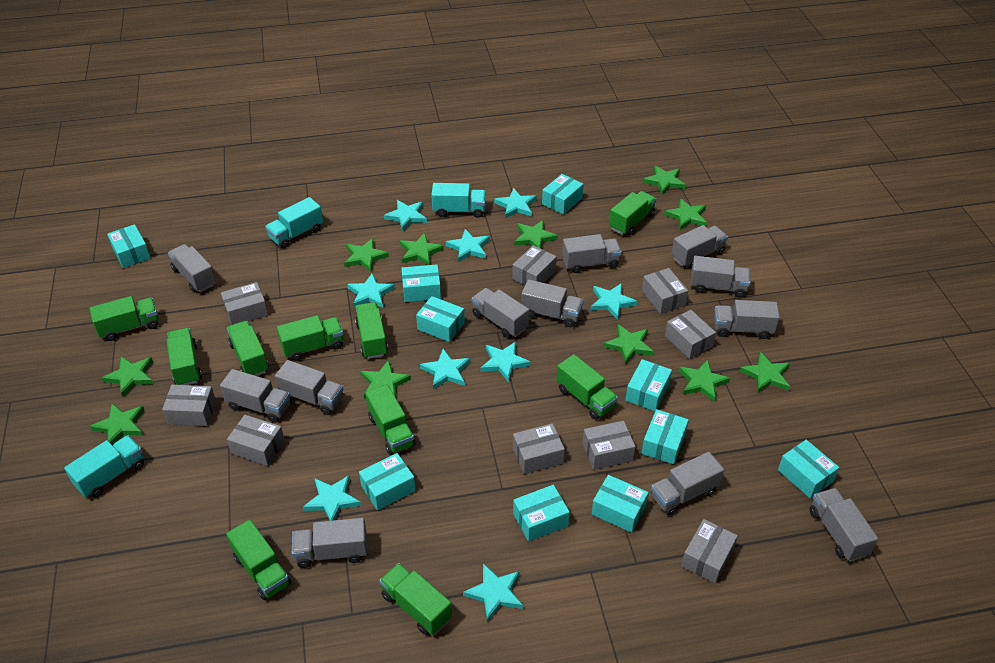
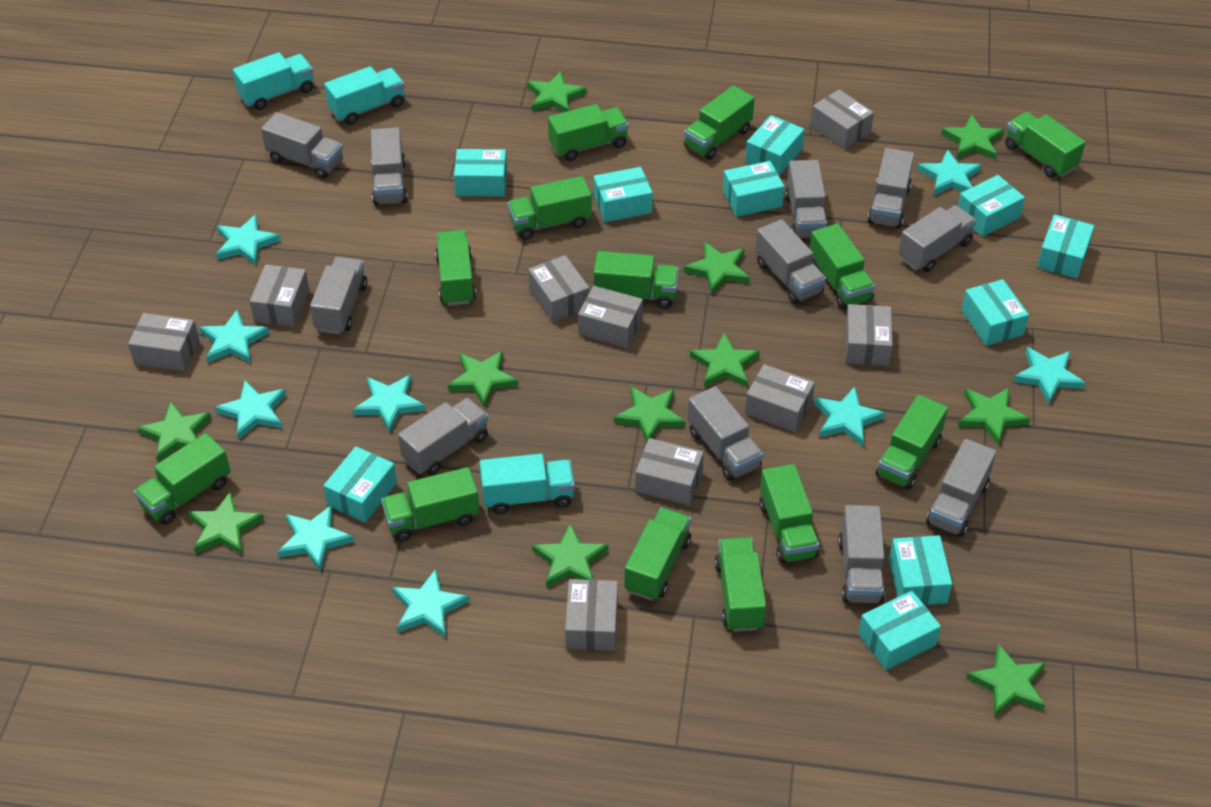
green truck: 10 -> 13
grey truck: 12 -> 11

